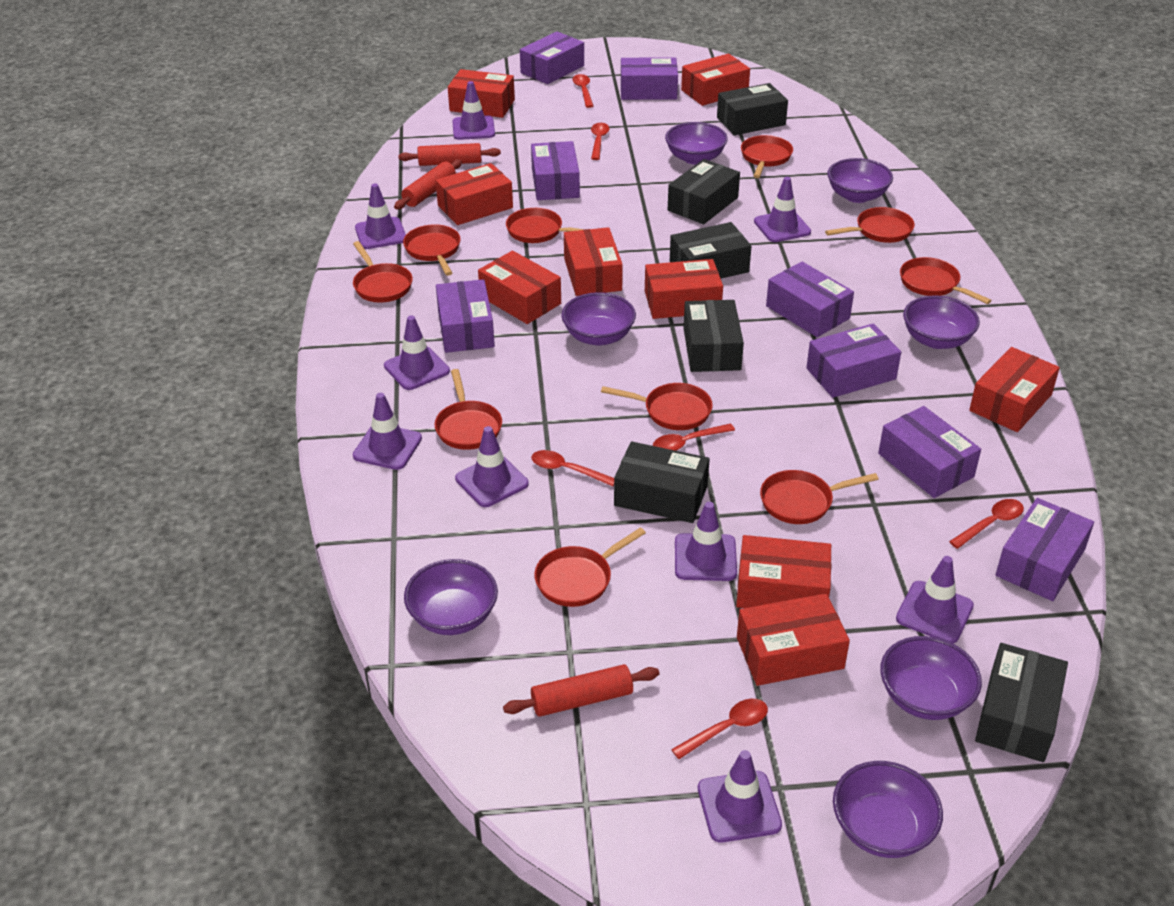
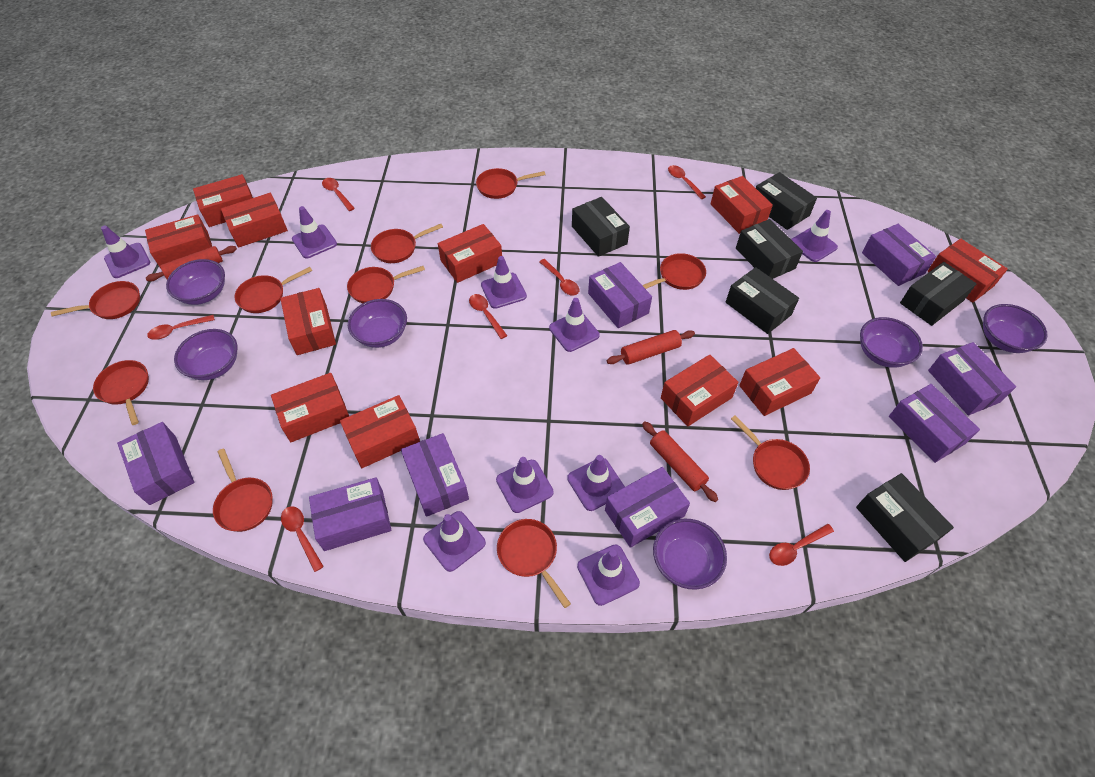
purple bowl: 7 -> 6
red box: 9 -> 11
red spoon: 6 -> 7

